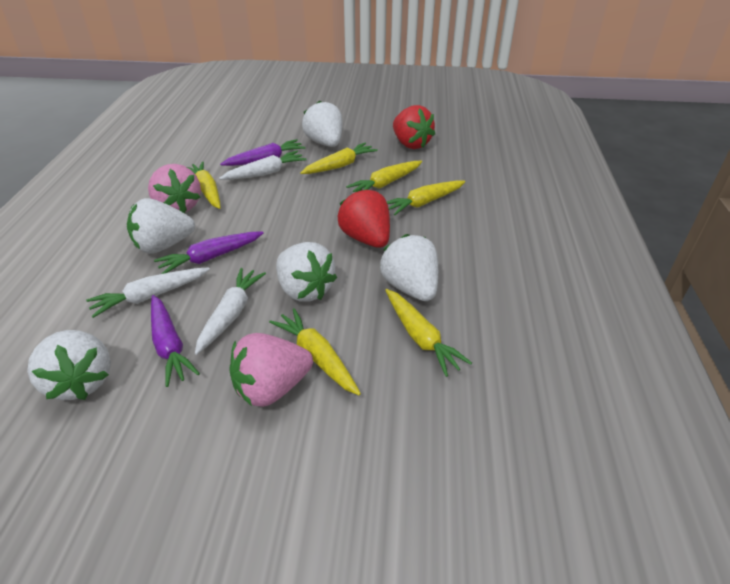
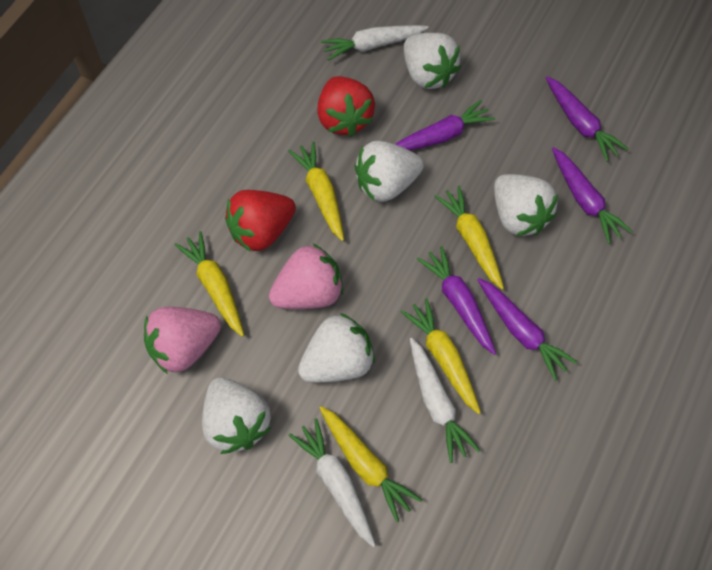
purple carrot: 3 -> 5
yellow carrot: 6 -> 5

